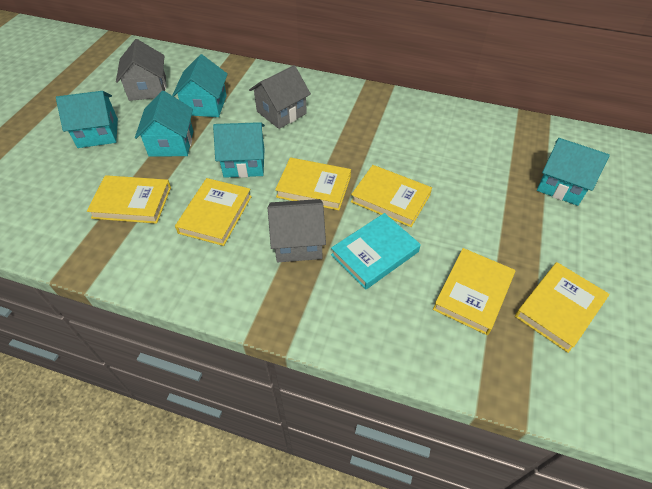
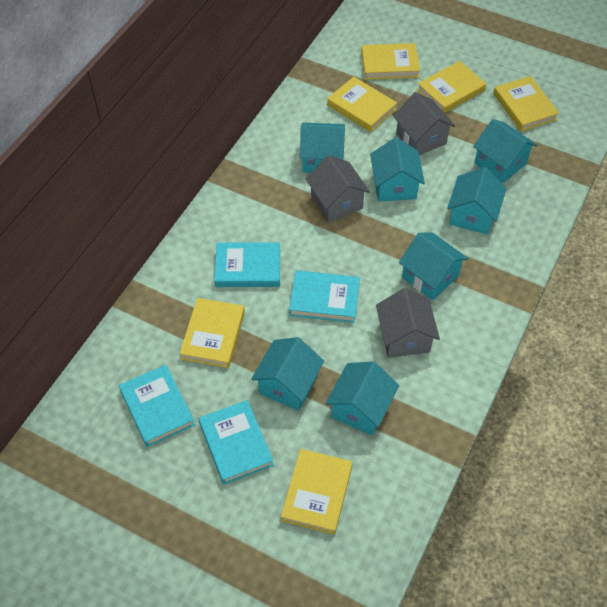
turquoise book: 1 -> 4
turquoise house: 5 -> 7

